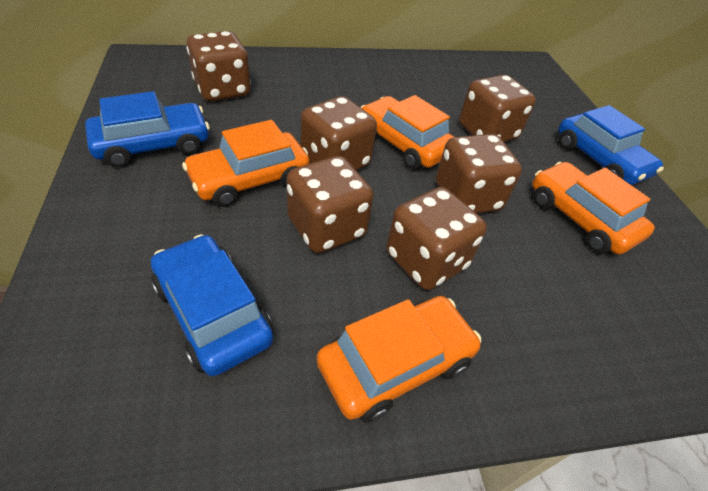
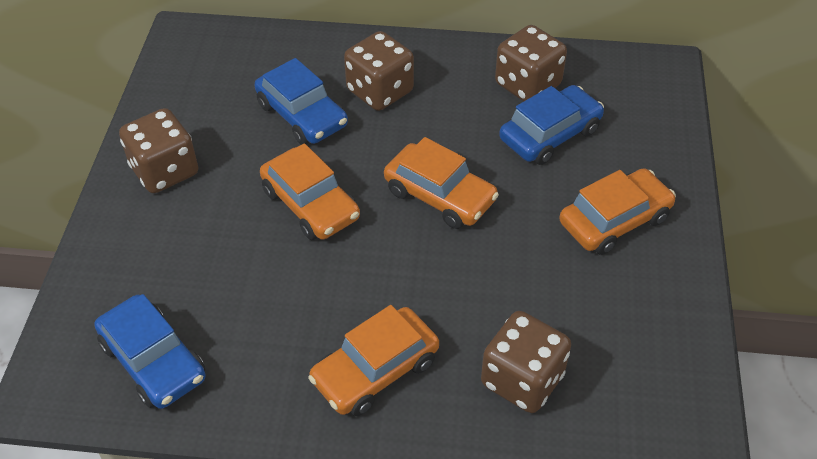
brown dice: 6 -> 4

